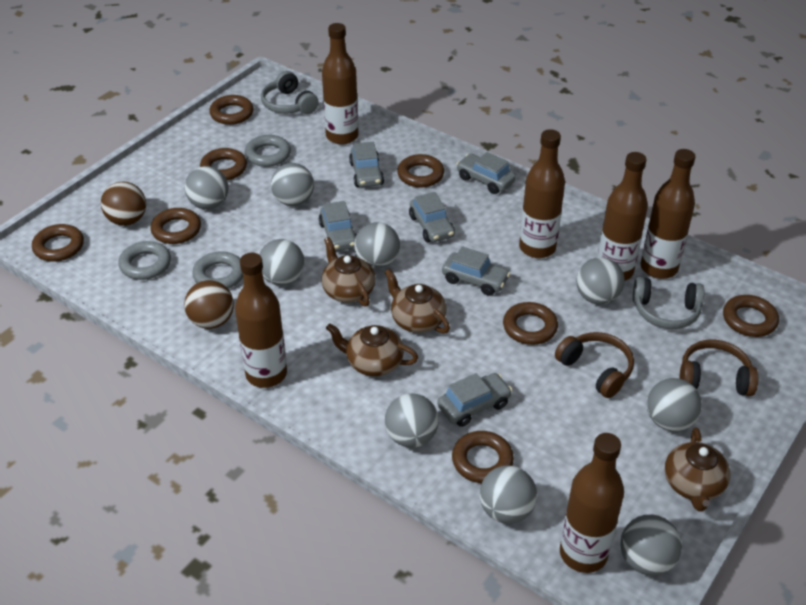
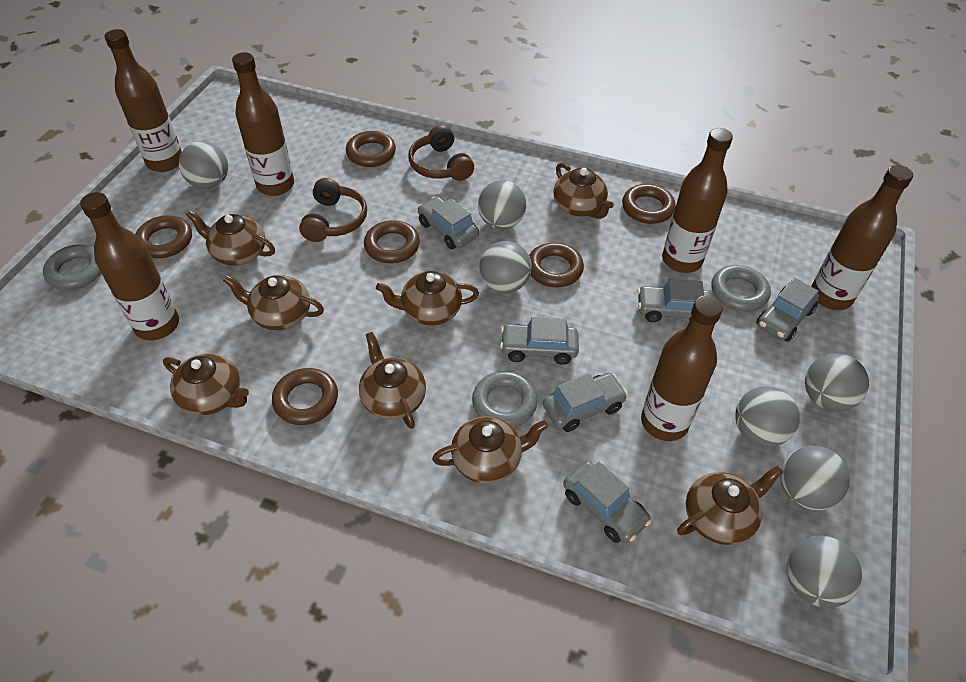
brown ball: 2 -> 0
brown ring: 8 -> 6
brown teapot: 4 -> 8
grey ball: 9 -> 7
grey headphones: 2 -> 0

